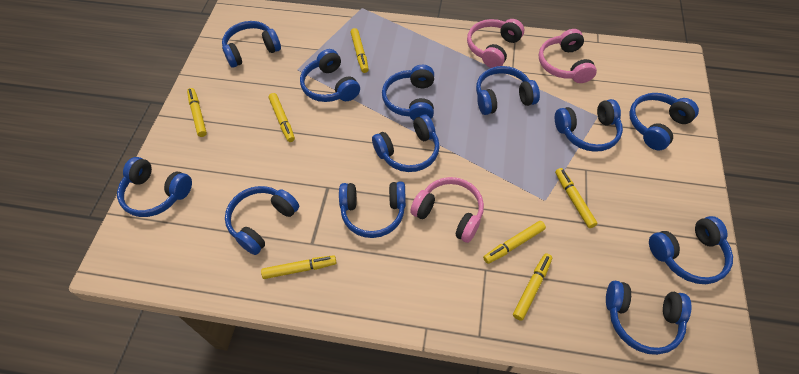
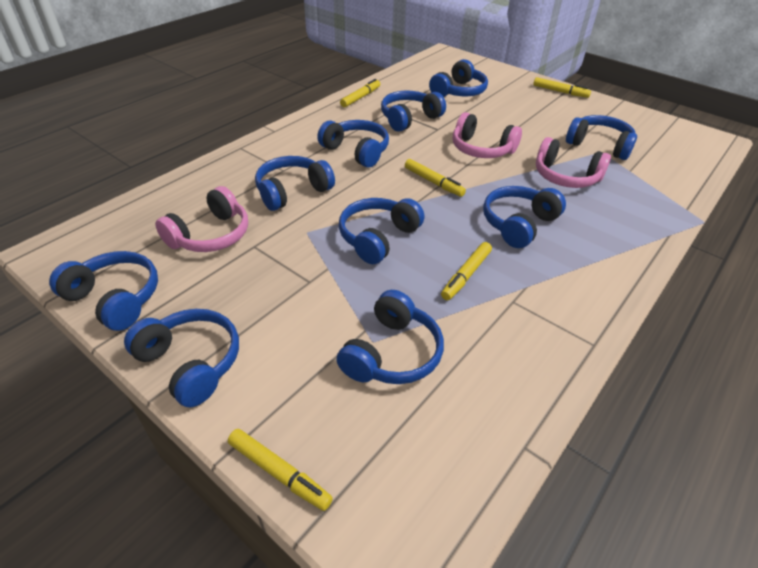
blue headphones: 12 -> 10
yellow marker: 7 -> 5

